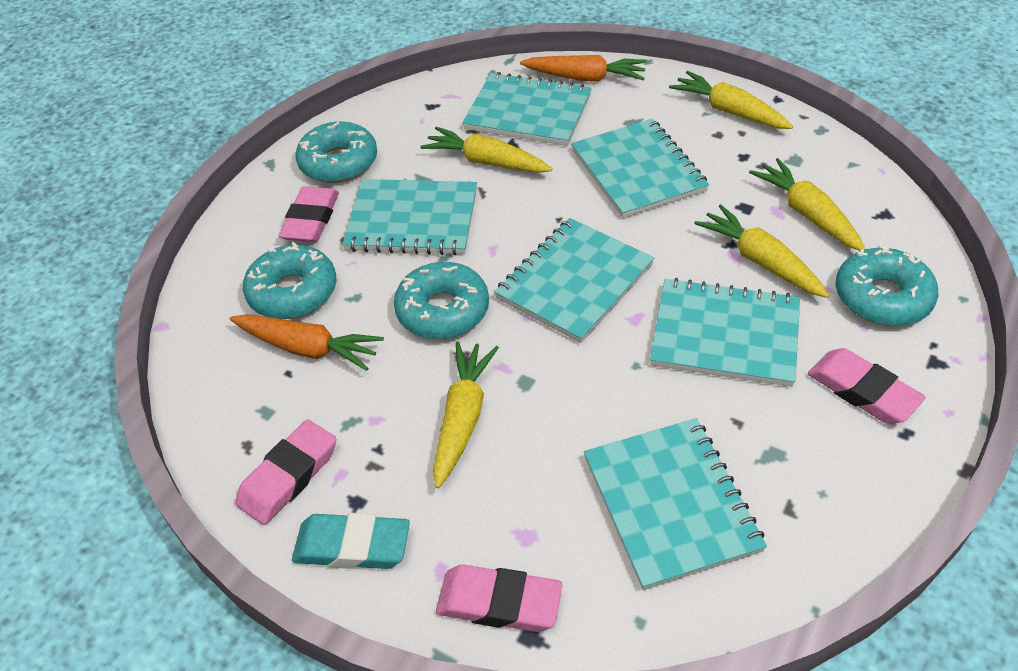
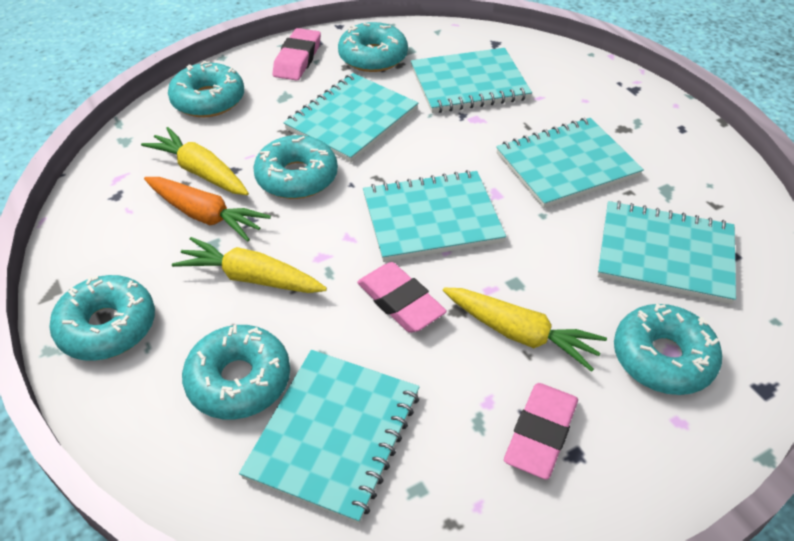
orange carrot: 2 -> 1
pink eraser: 4 -> 3
turquoise donut: 4 -> 6
turquoise eraser: 1 -> 0
yellow carrot: 5 -> 3

